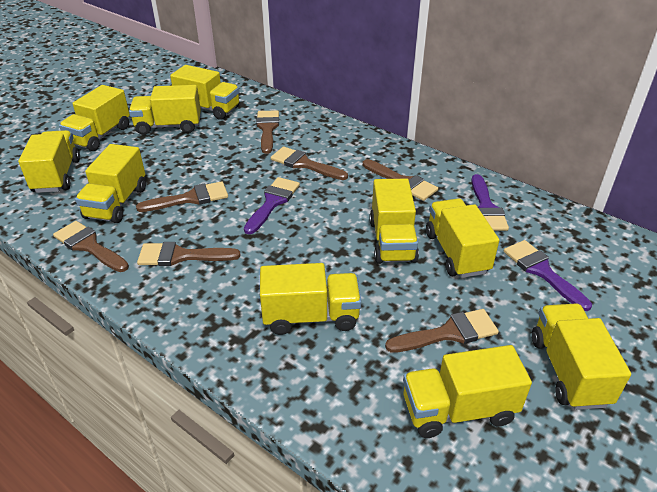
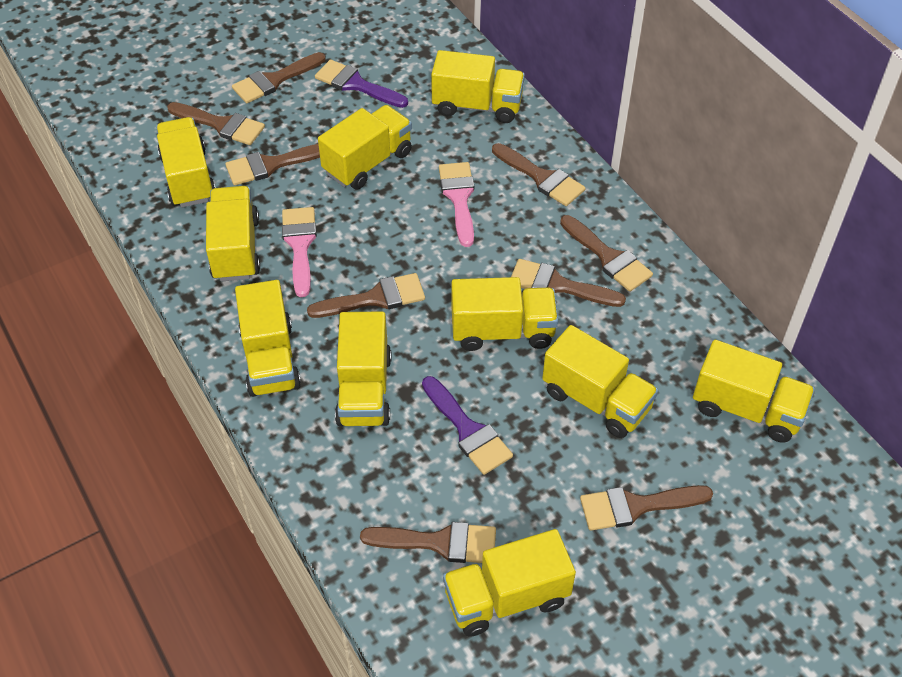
brown brush: 7 -> 9
pink brush: 0 -> 2
purple brush: 3 -> 2

